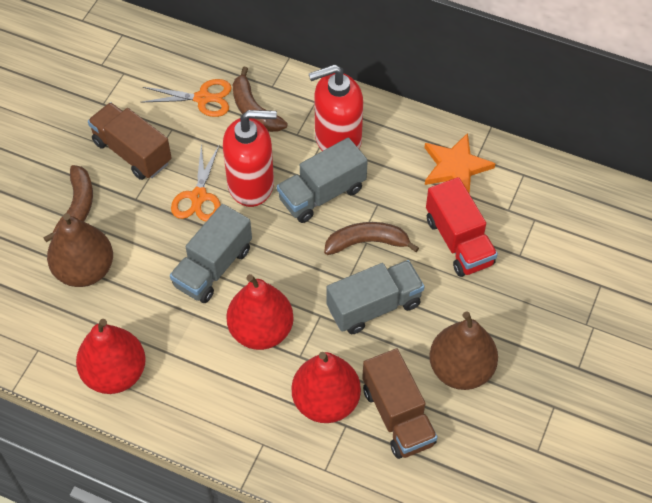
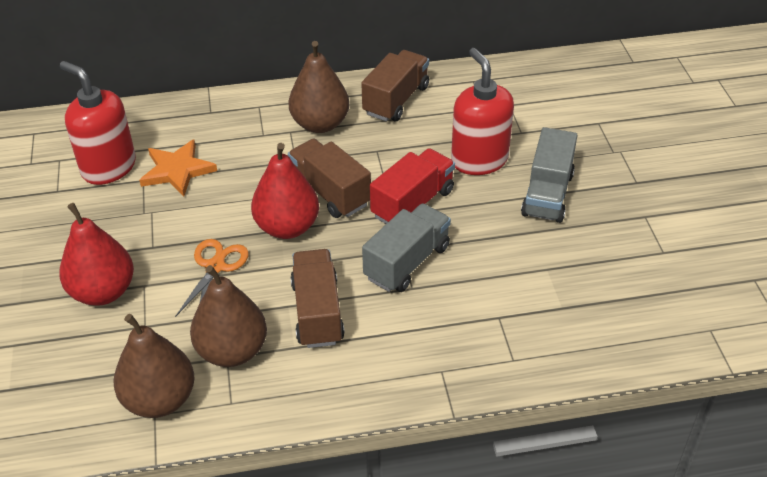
brown banana: 3 -> 0
brown pear: 2 -> 3
brown truck: 2 -> 3
grey truck: 3 -> 2
orange scissors: 2 -> 1
red pear: 3 -> 2

